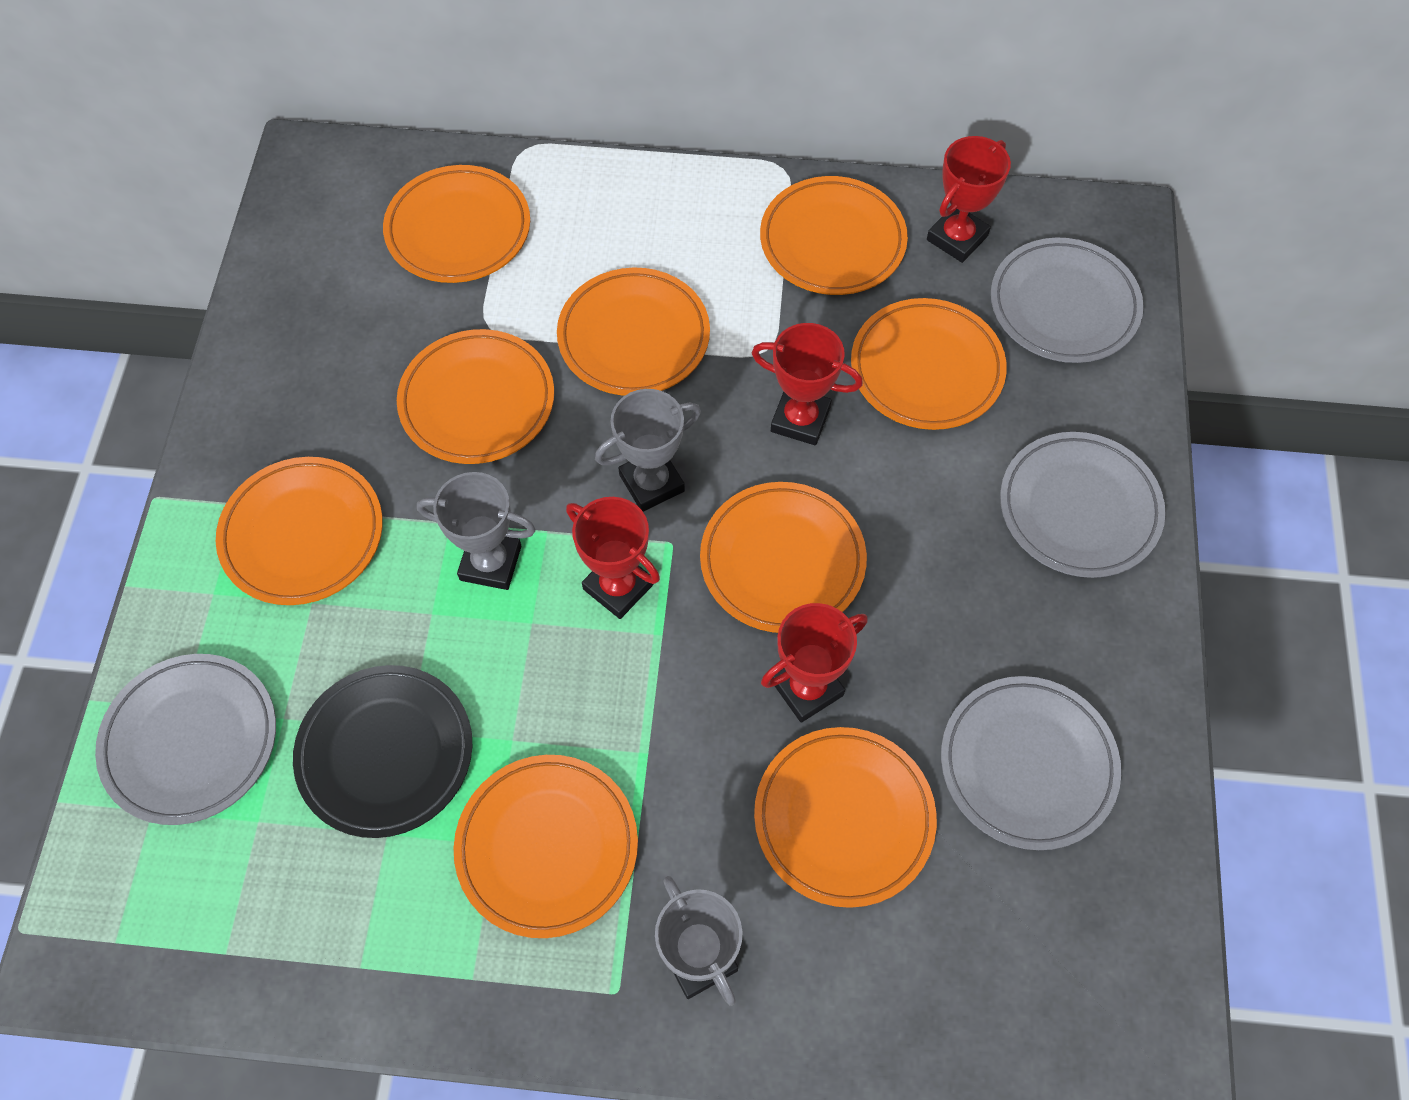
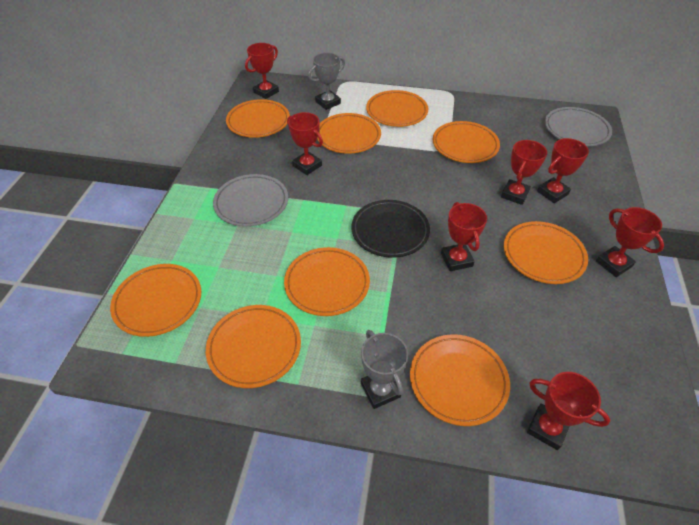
grey plate: 4 -> 2
grey trophy: 3 -> 2
red trophy: 4 -> 7

